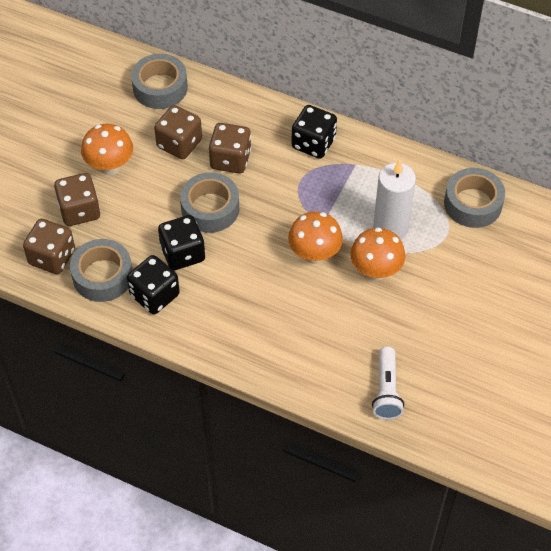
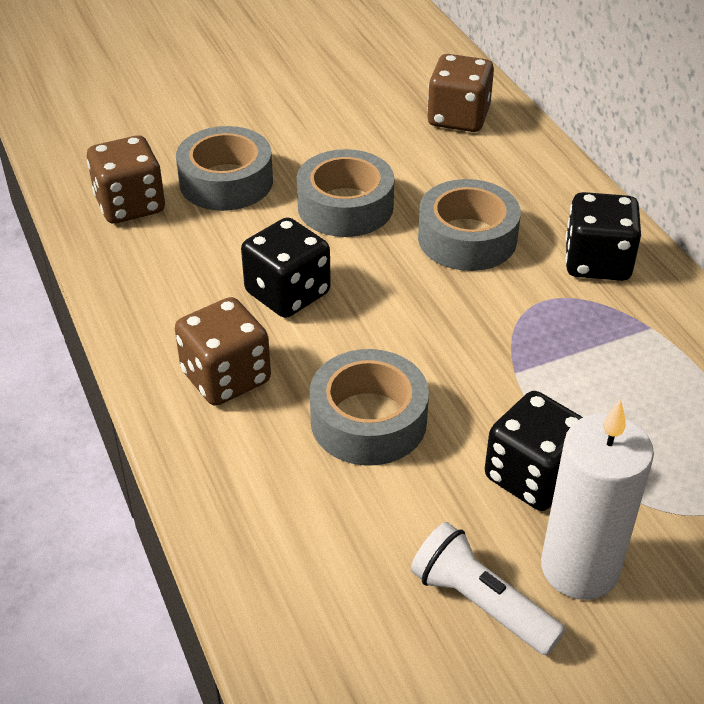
brown dice: 4 -> 3
orange mushroom: 3 -> 0

